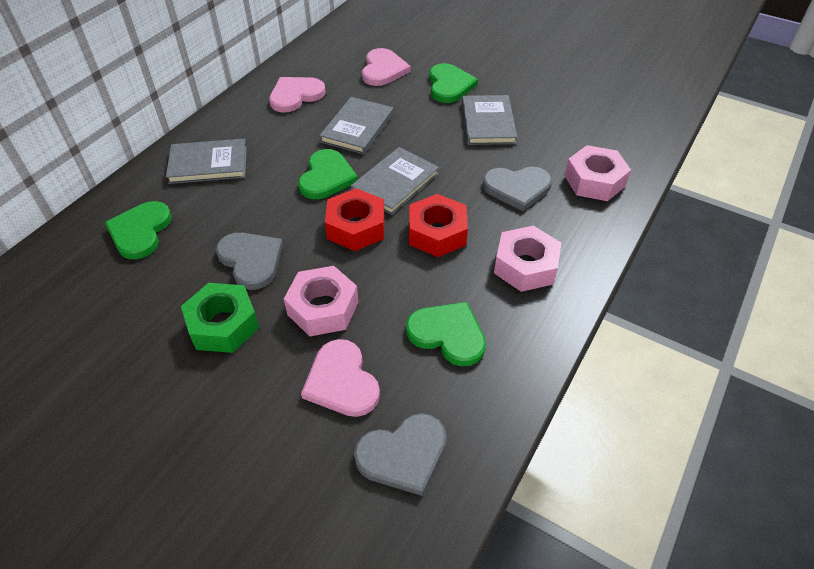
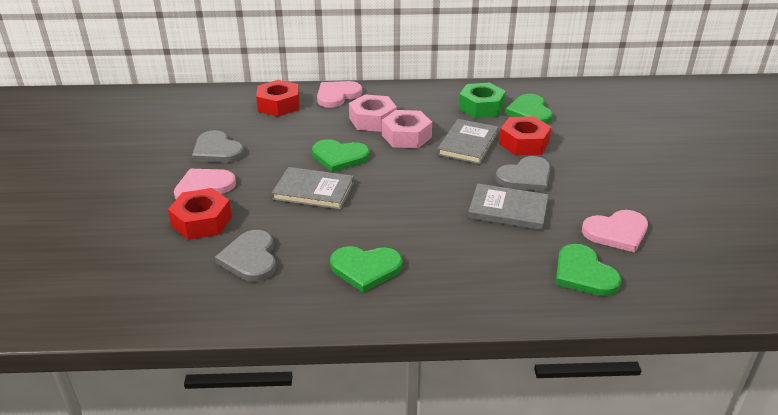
grey book: 4 -> 3
pink nut: 3 -> 2
red nut: 2 -> 3

